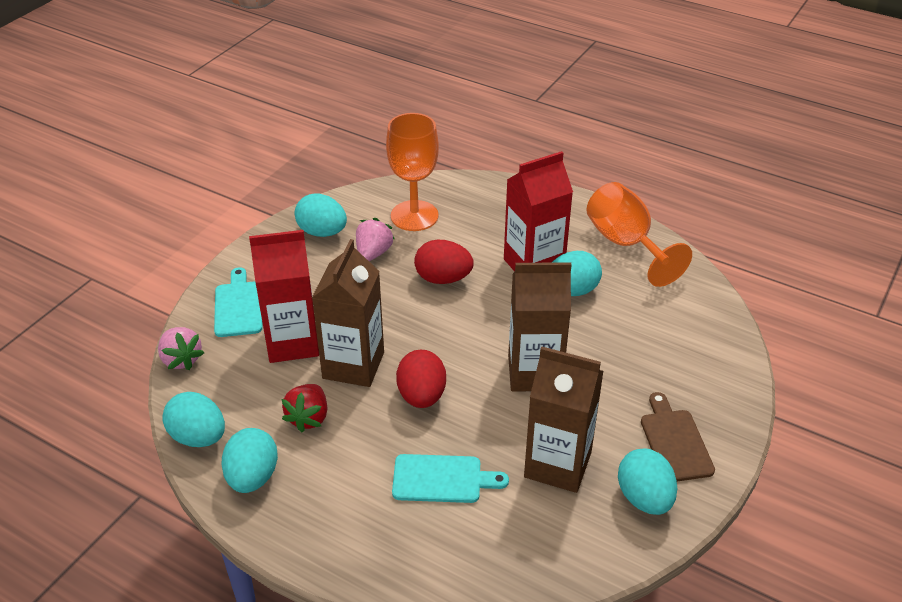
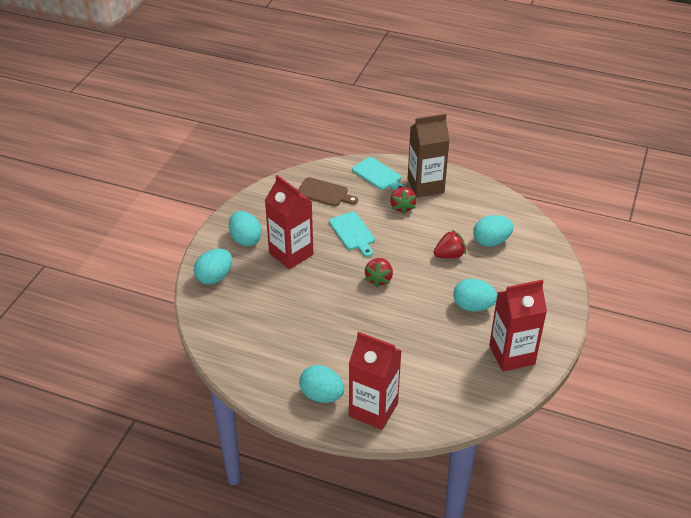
brown carton: 3 -> 1
orange goblet: 2 -> 0
pink strawberry: 2 -> 0
red carton: 2 -> 3
red egg: 2 -> 0
red strawberry: 1 -> 3

